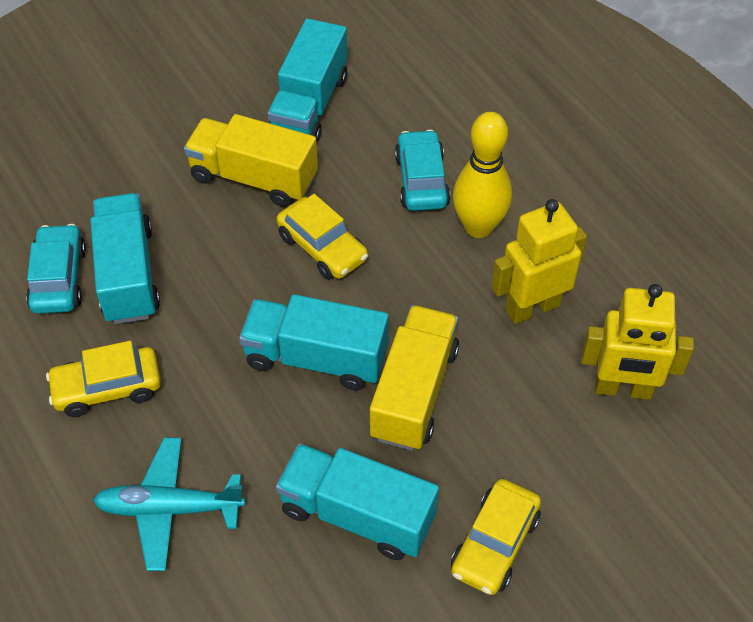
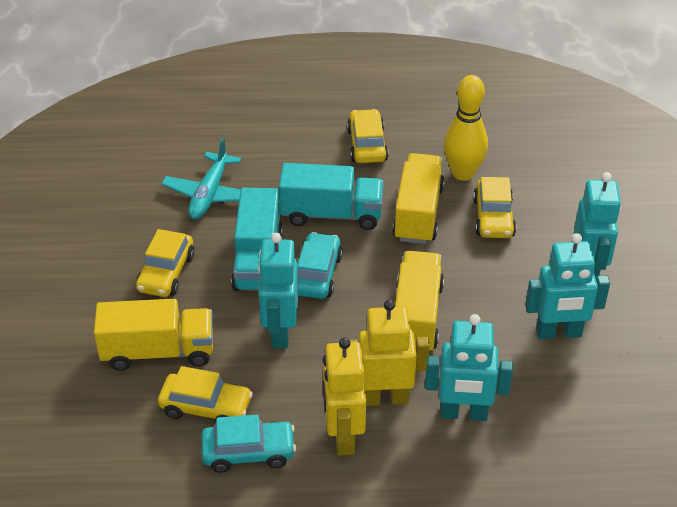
turquoise robot: 0 -> 4
turquoise truck: 4 -> 2
yellow car: 3 -> 4
yellow truck: 2 -> 3

